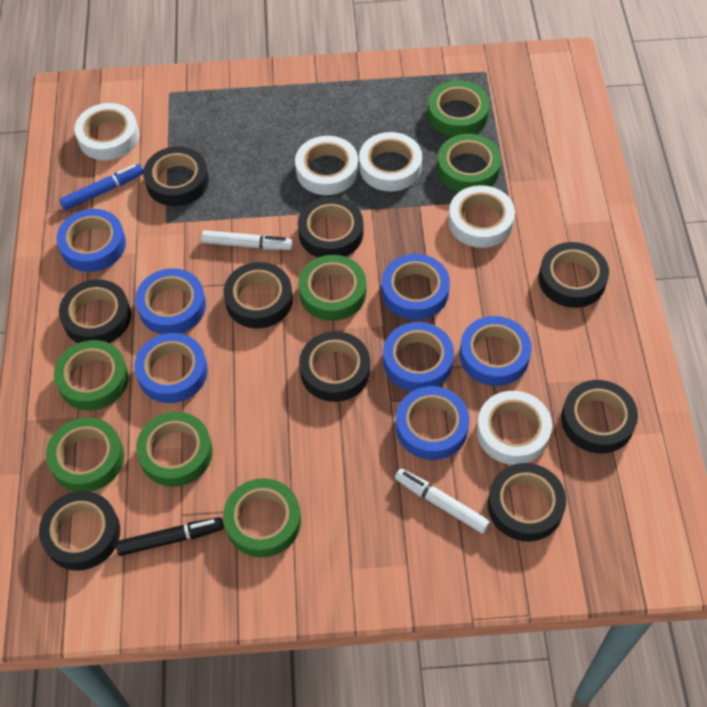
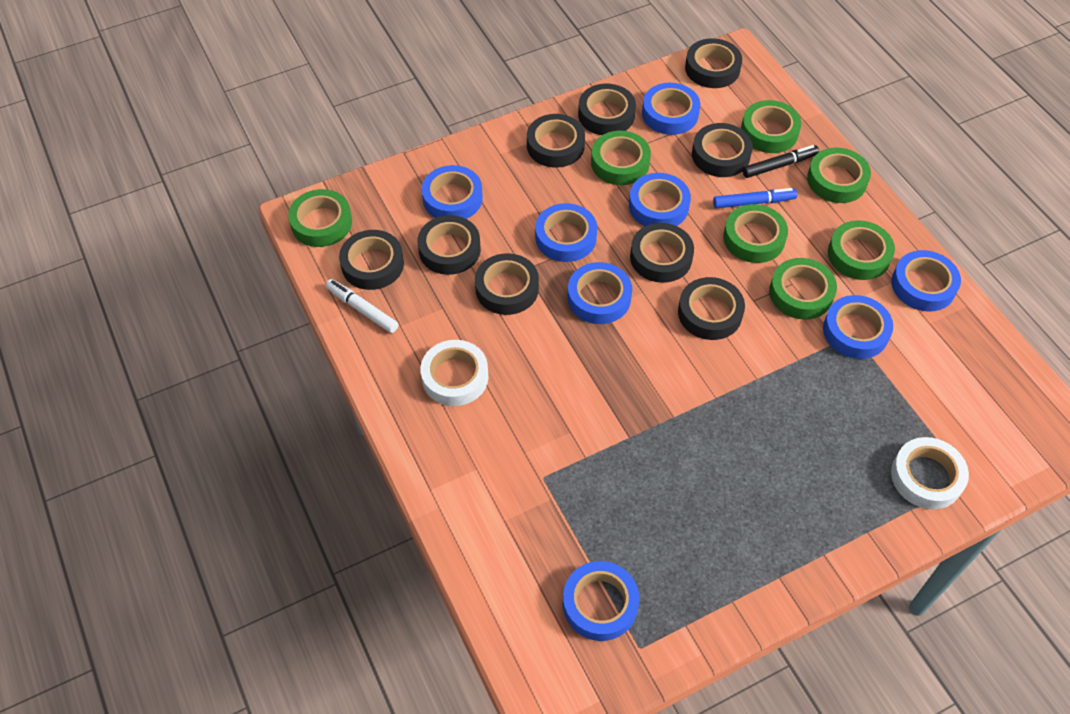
blue tape: 7 -> 8
white marker: 2 -> 1
white tape: 5 -> 2

